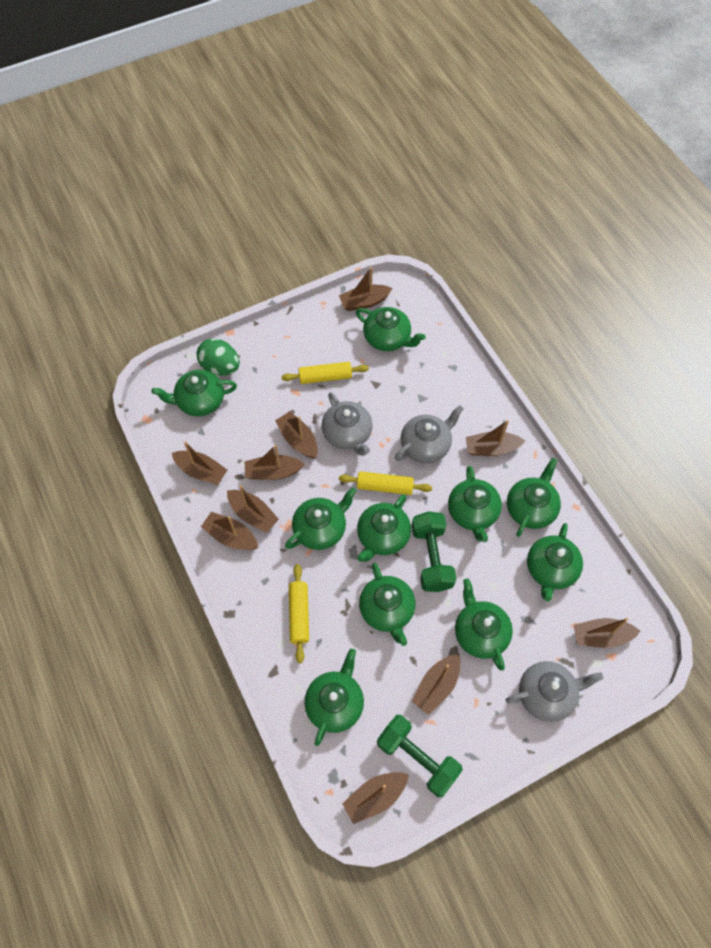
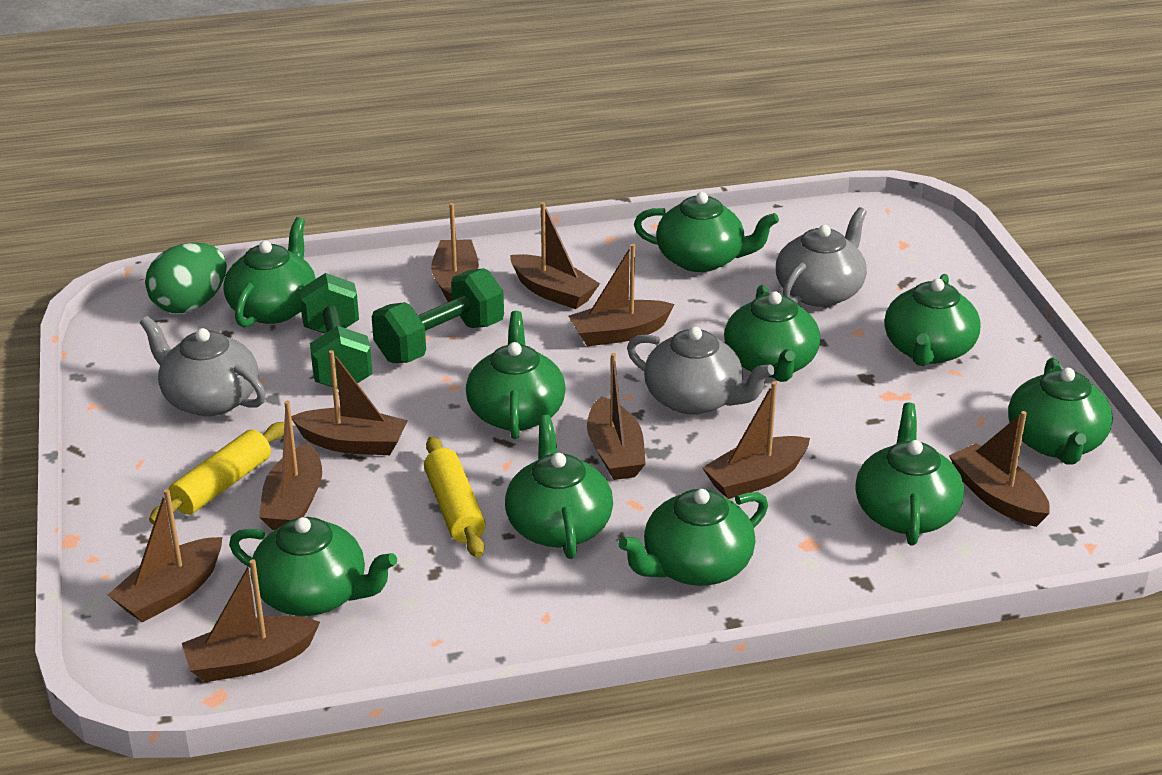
yellow rolling pin: 3 -> 2

